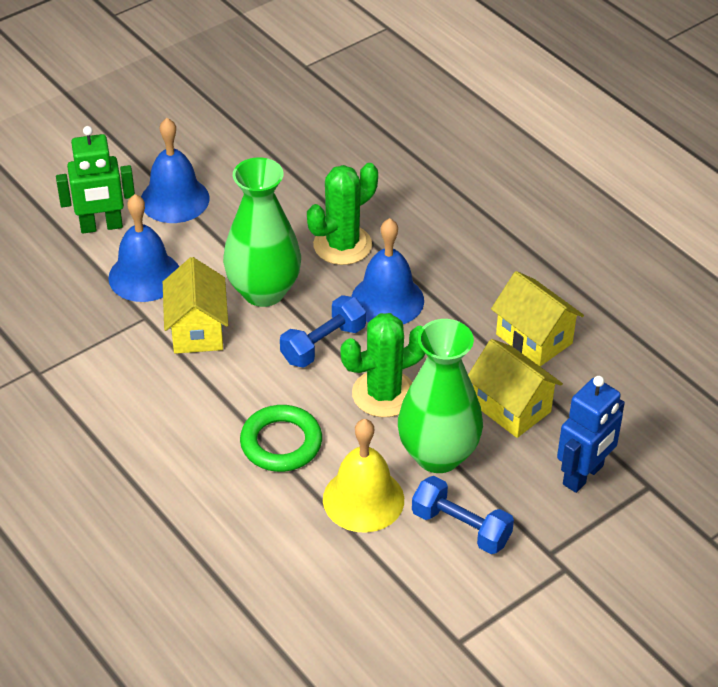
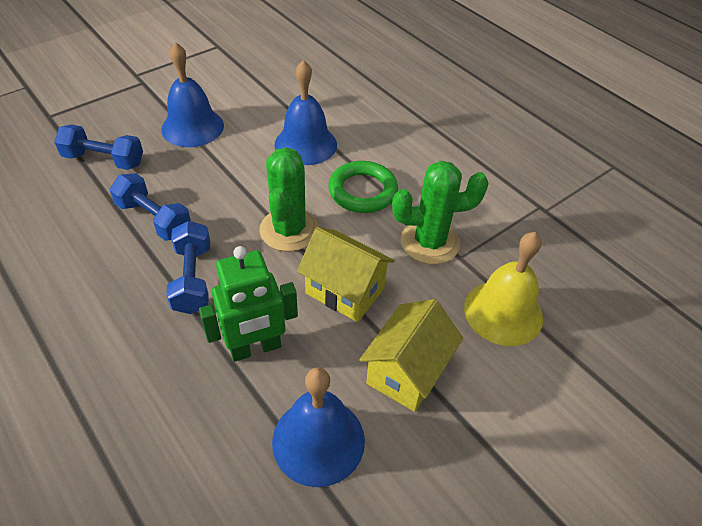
blue dumbbell: 2 -> 3
blue robot: 1 -> 0
green vase: 2 -> 0
yellow house: 3 -> 2

